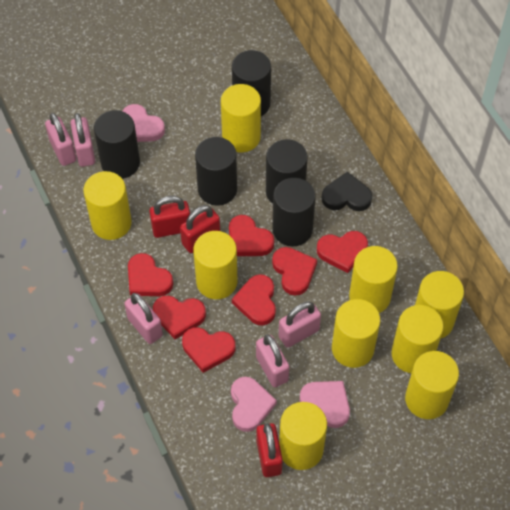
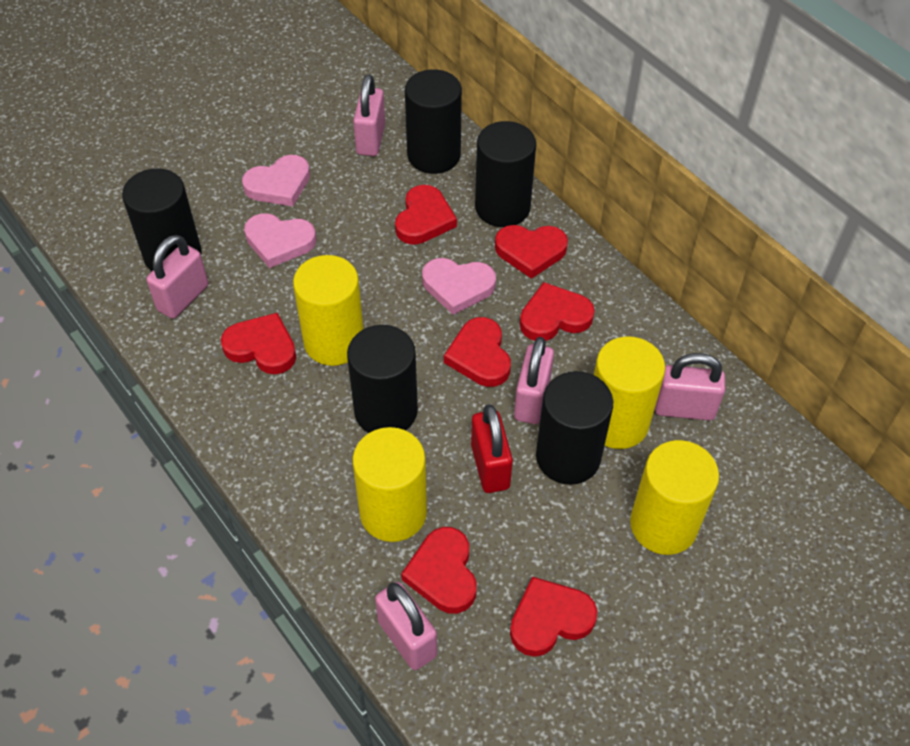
black heart: 1 -> 0
red padlock: 3 -> 1
yellow cylinder: 9 -> 4

